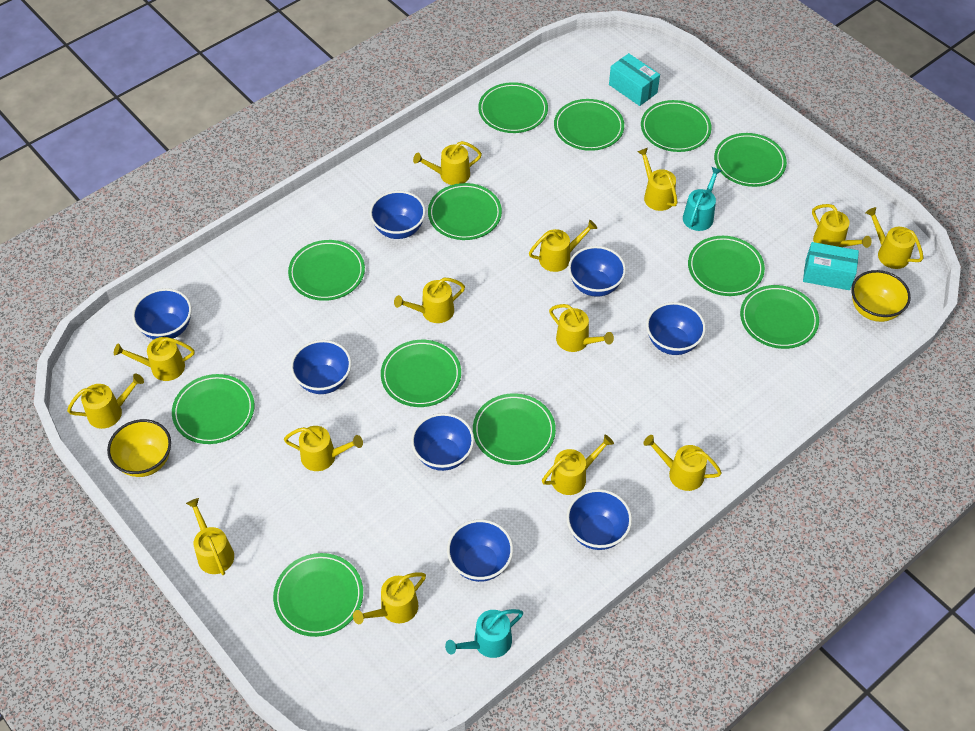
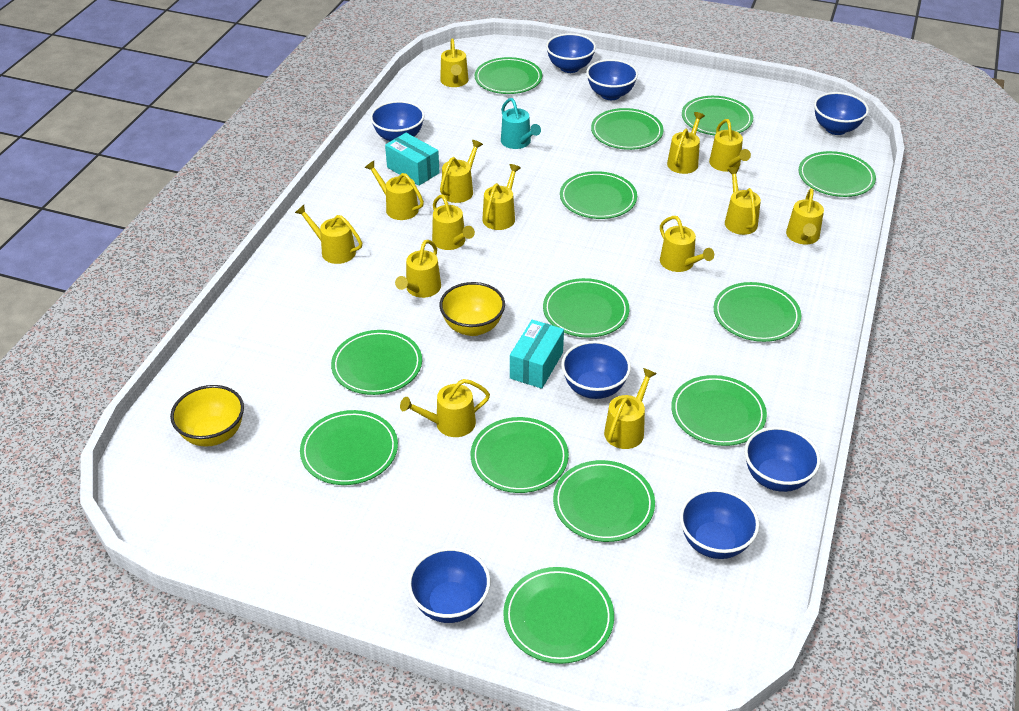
green plate: 12 -> 13
turquoise watering can: 2 -> 1

